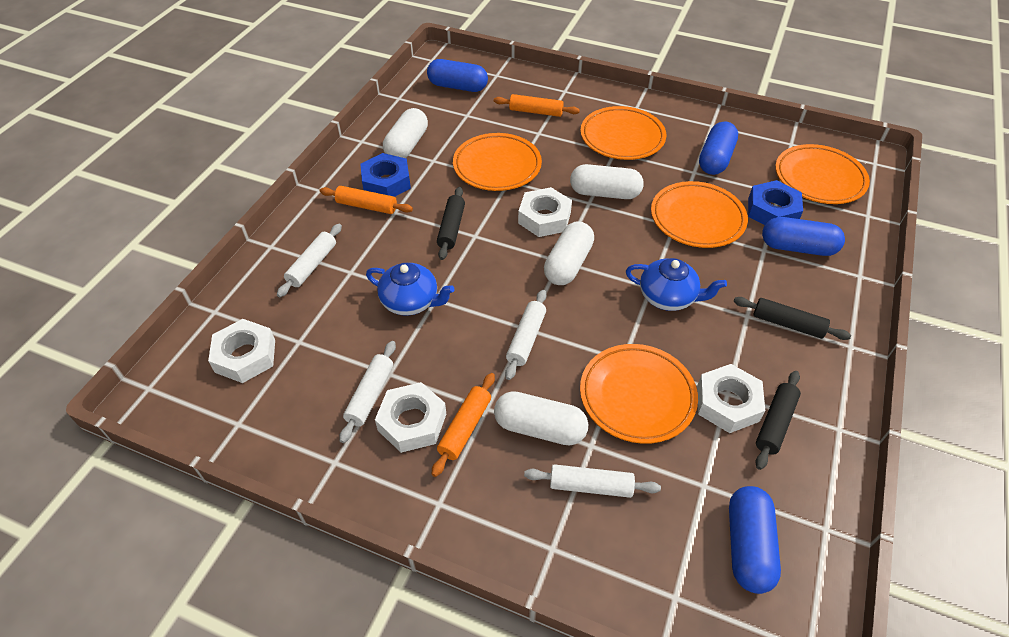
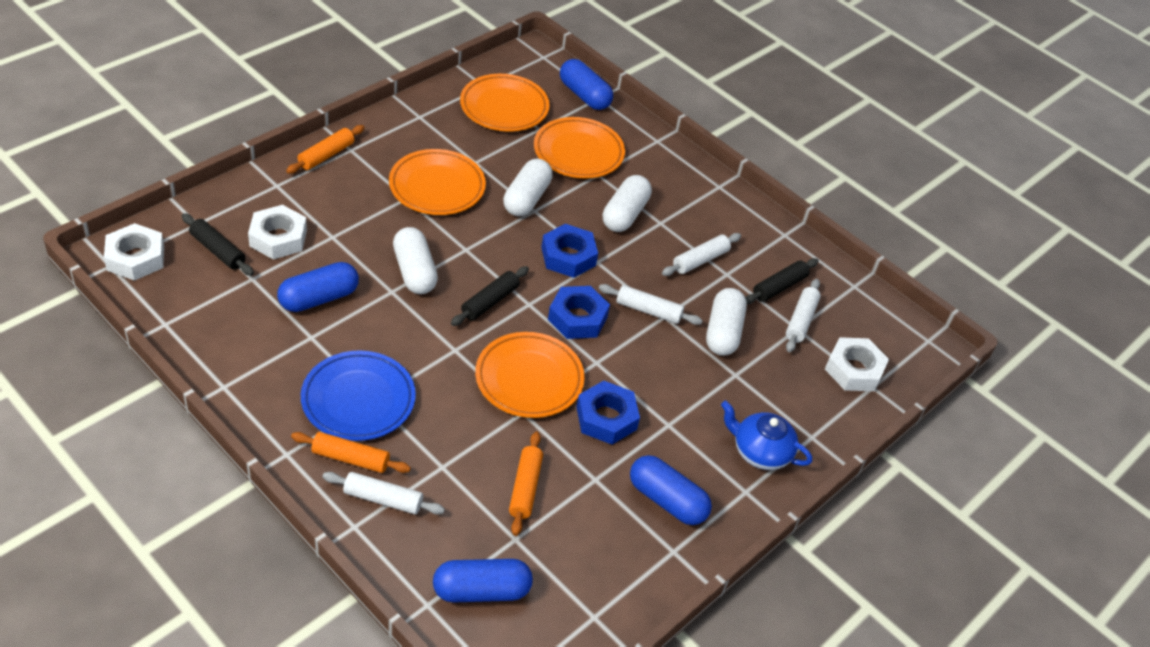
blue nut: 2 -> 3
blue plate: 0 -> 1
blue teapot: 2 -> 1
orange plate: 5 -> 4
white nut: 4 -> 3

